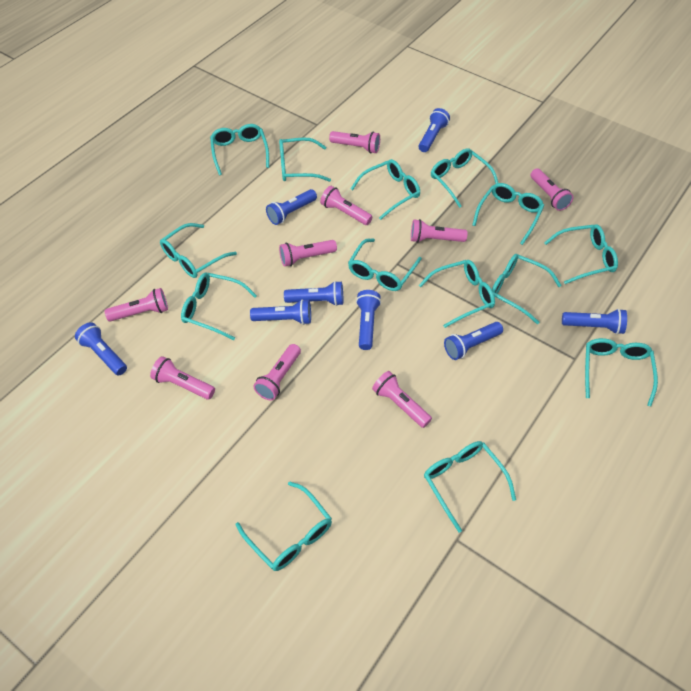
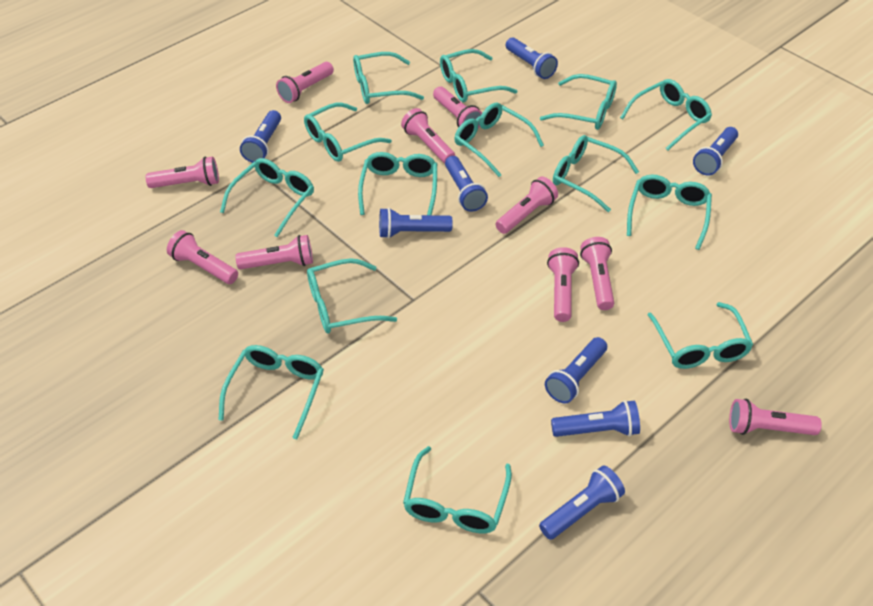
pink flashlight: 9 -> 10

